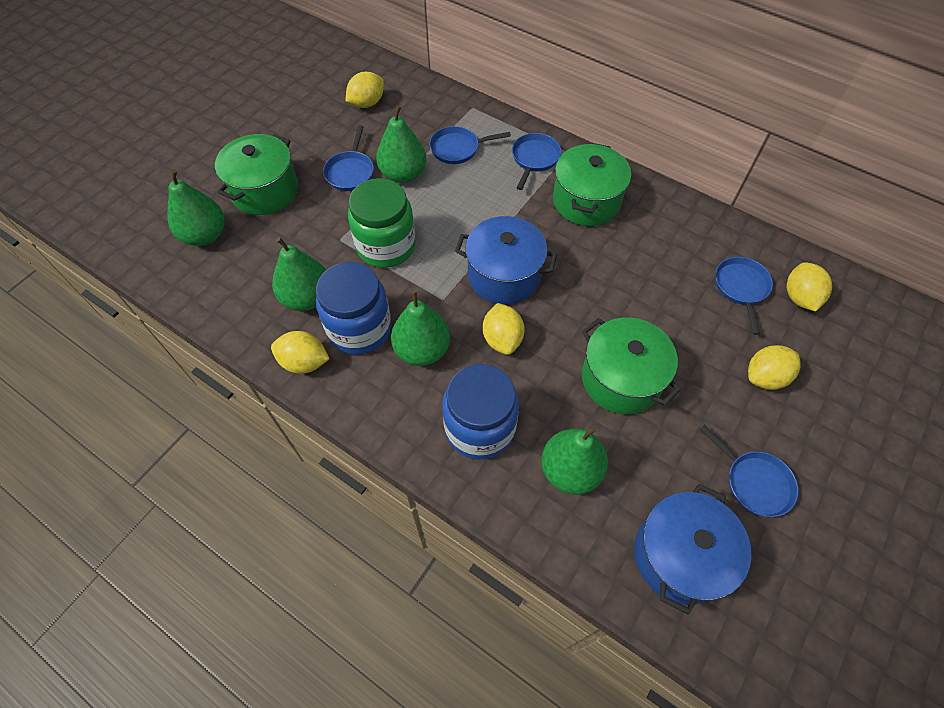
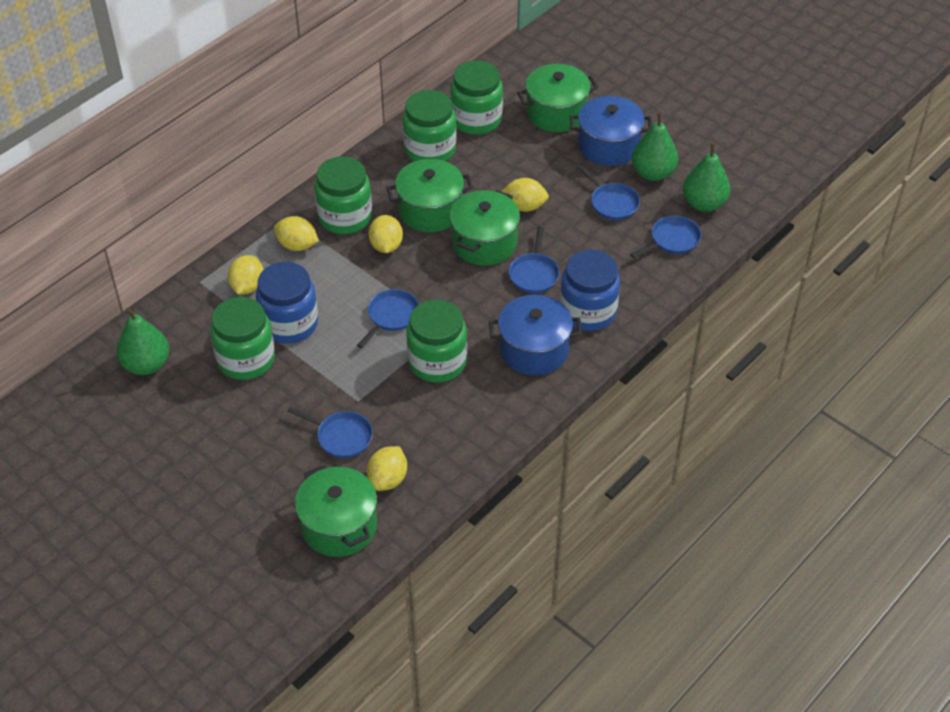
green jar: 1 -> 5
green pear: 5 -> 3
green pot: 3 -> 4

